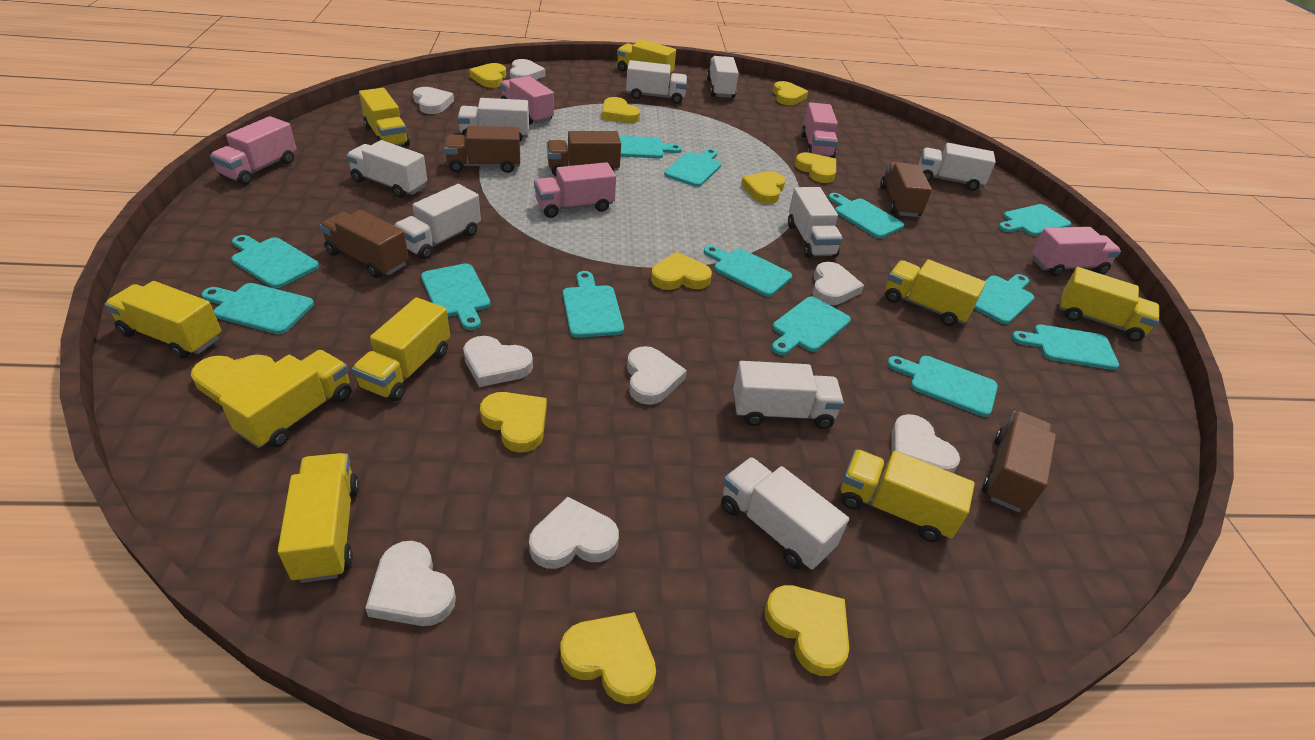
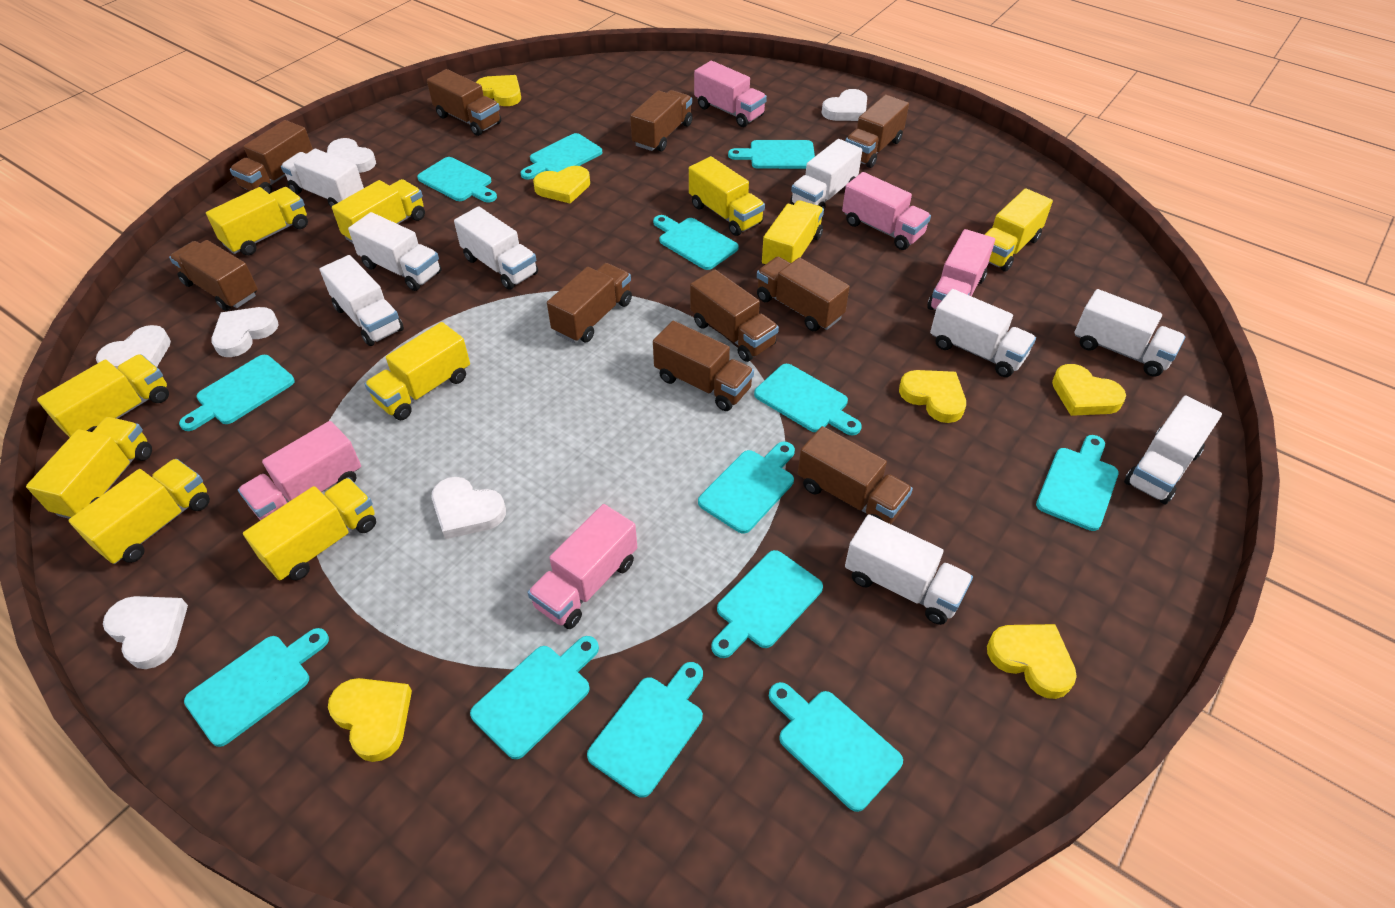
brown truck: 5 -> 10
white heart: 8 -> 6
yellow heart: 10 -> 6
yellow truck: 9 -> 10

